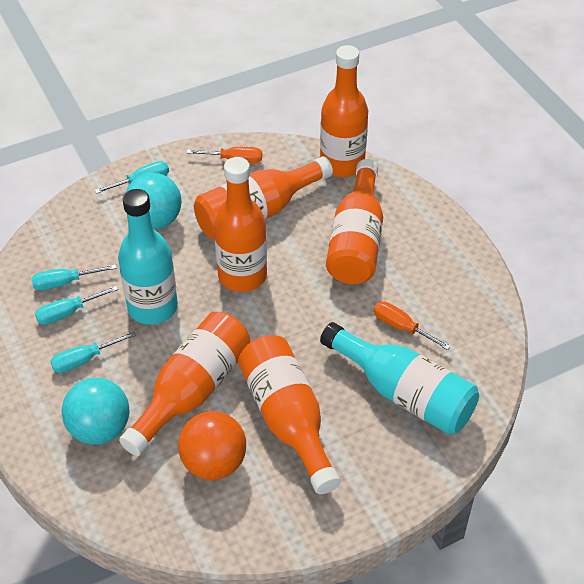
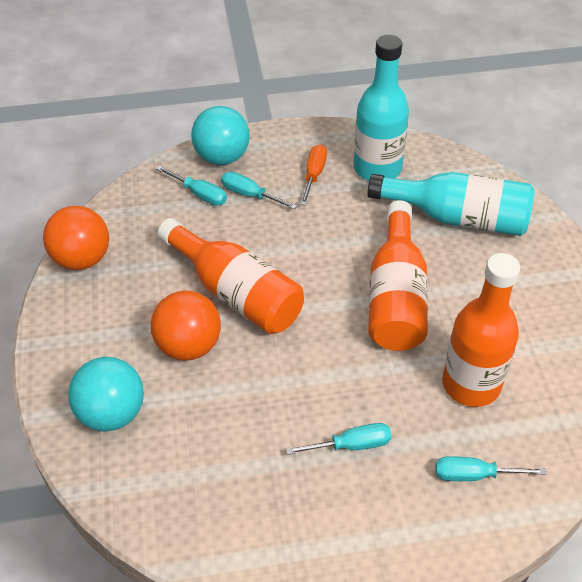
orange ball: 1 -> 2
orange bottle: 6 -> 3
orange screwdriver: 2 -> 1

